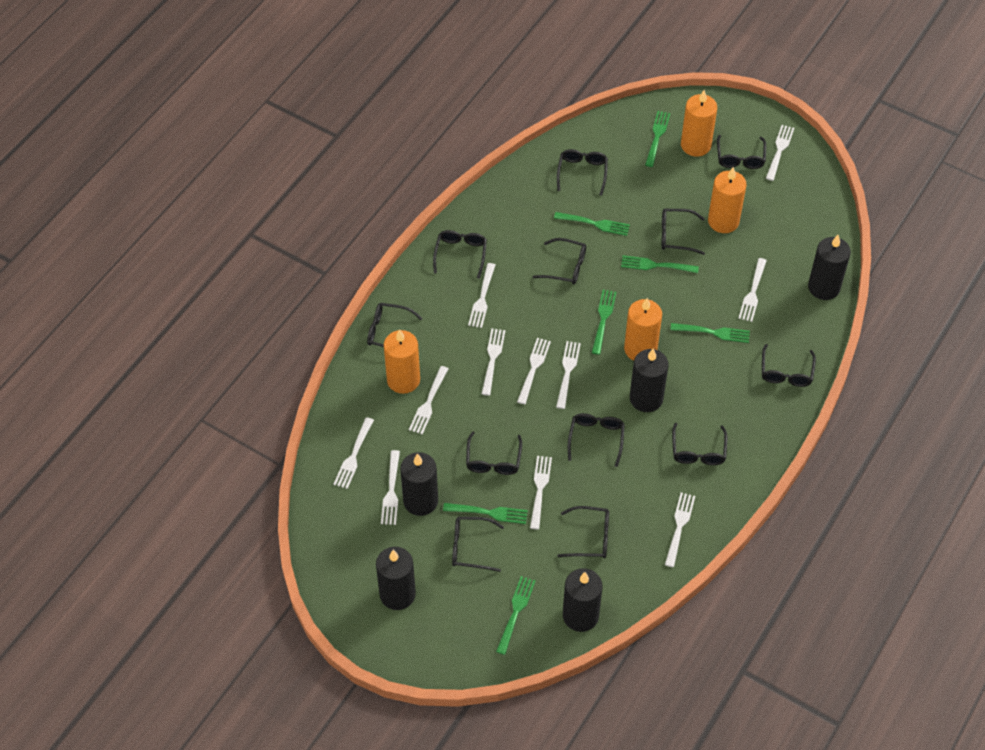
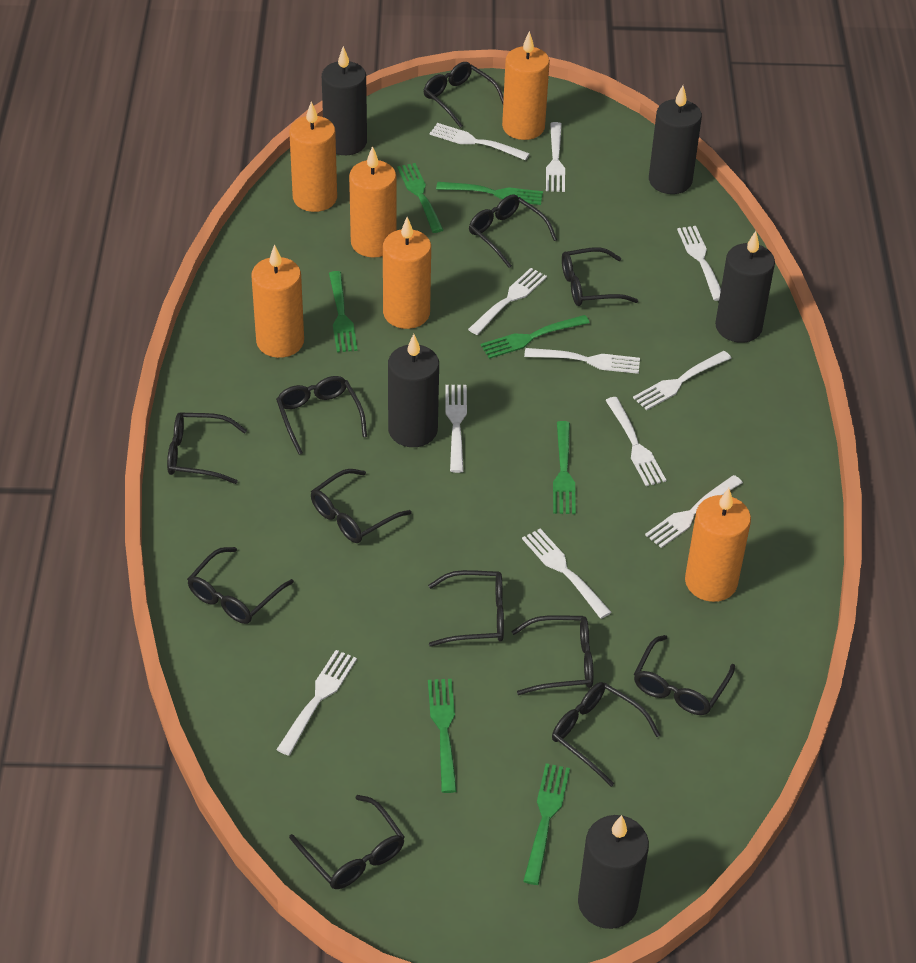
orange candle: 4 -> 6

